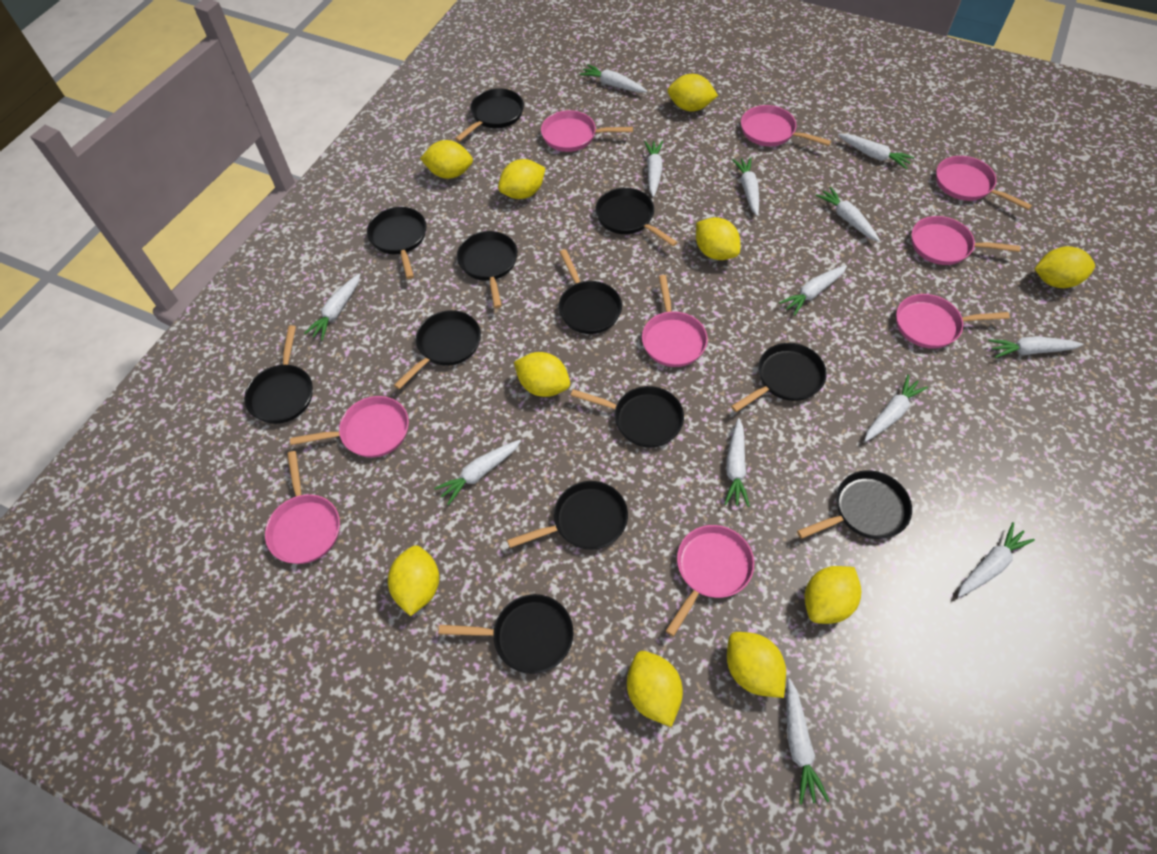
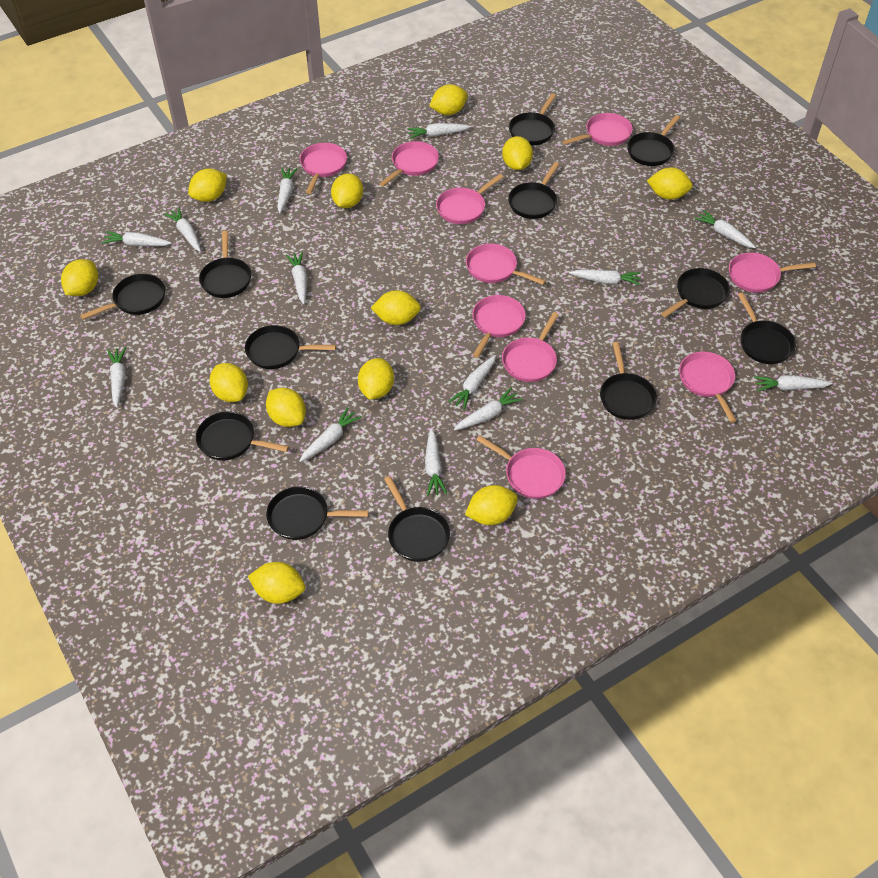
pink pan: 9 -> 10
yellow lemon: 10 -> 12

